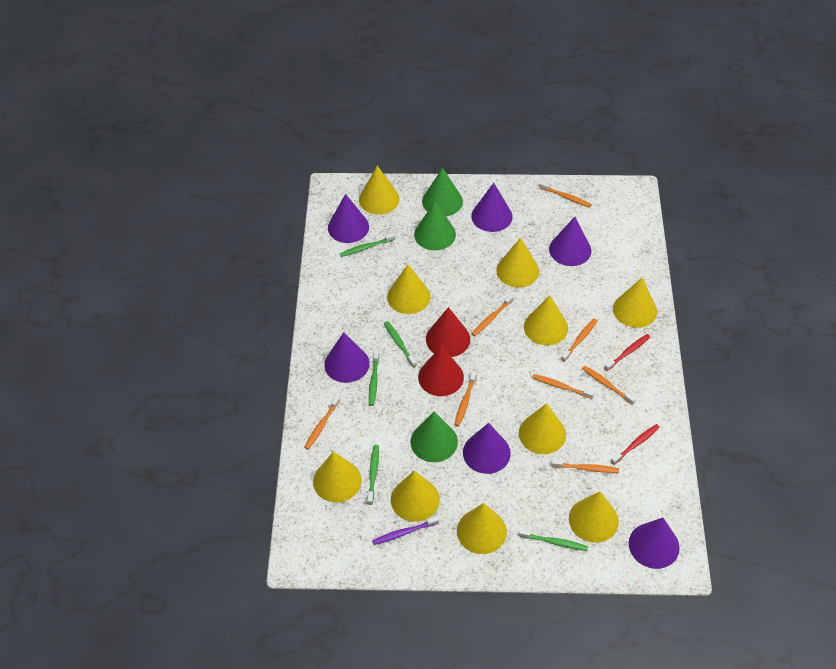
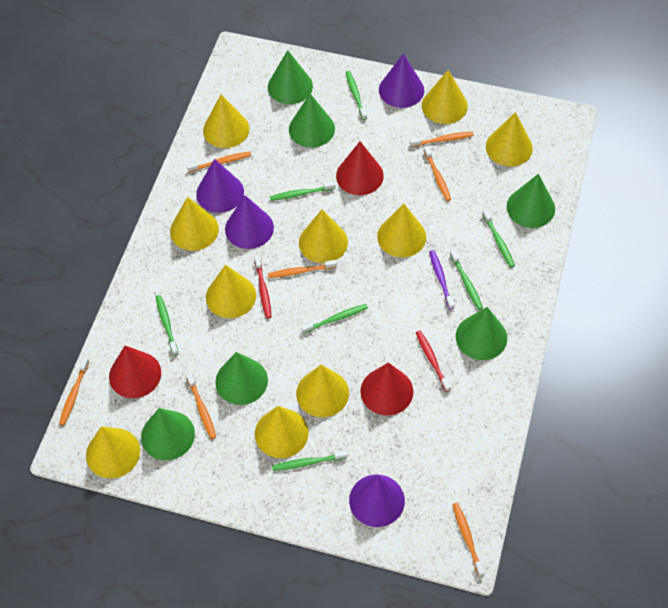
green cone: 3 -> 6
green toothbrush: 5 -> 7
orange toothbrush: 8 -> 7
purple cone: 6 -> 4
red cone: 2 -> 3

